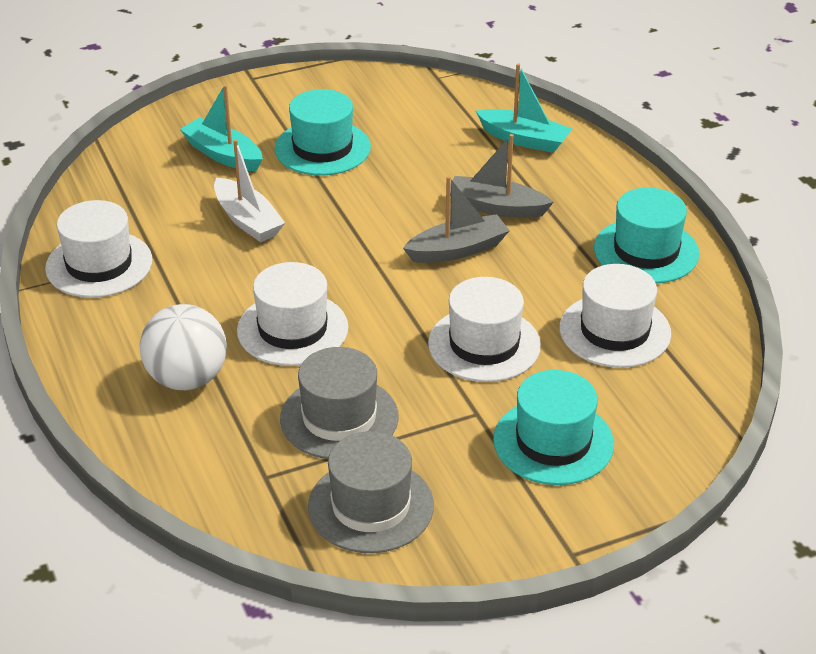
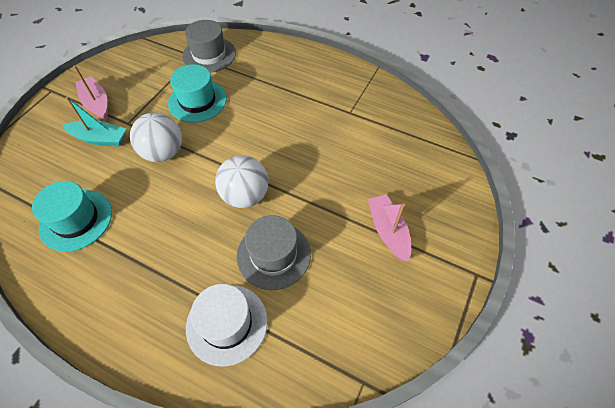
grey boat: 2 -> 0
pink boat: 0 -> 2
turquoise boat: 2 -> 1
turquoise hat: 3 -> 2
white ball: 1 -> 2
white boat: 1 -> 0
white hat: 4 -> 1

